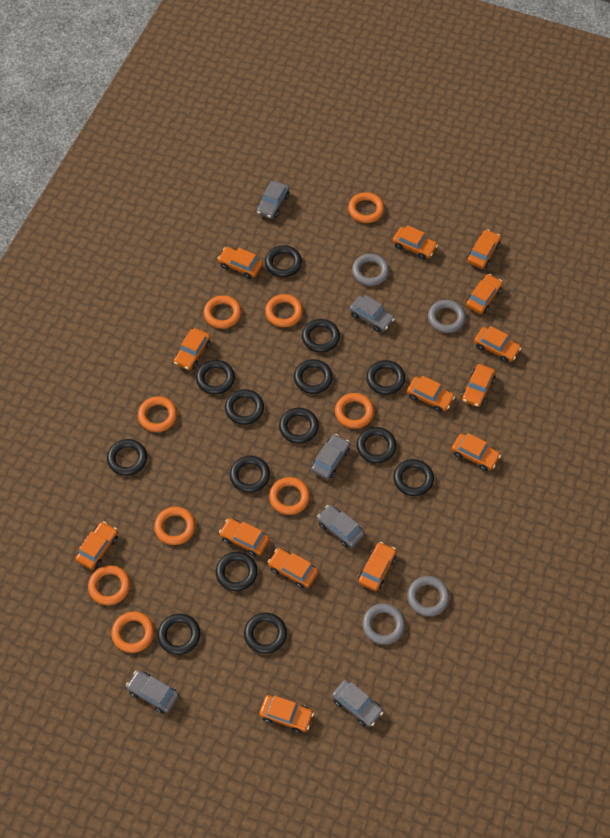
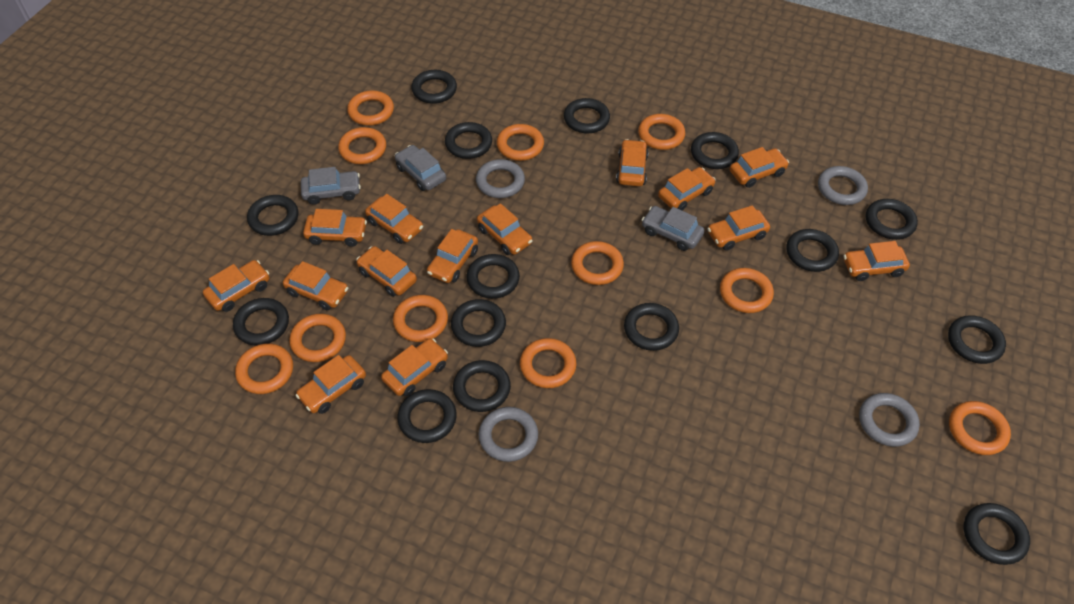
black ring: 14 -> 15
grey car: 6 -> 3
orange ring: 9 -> 11

